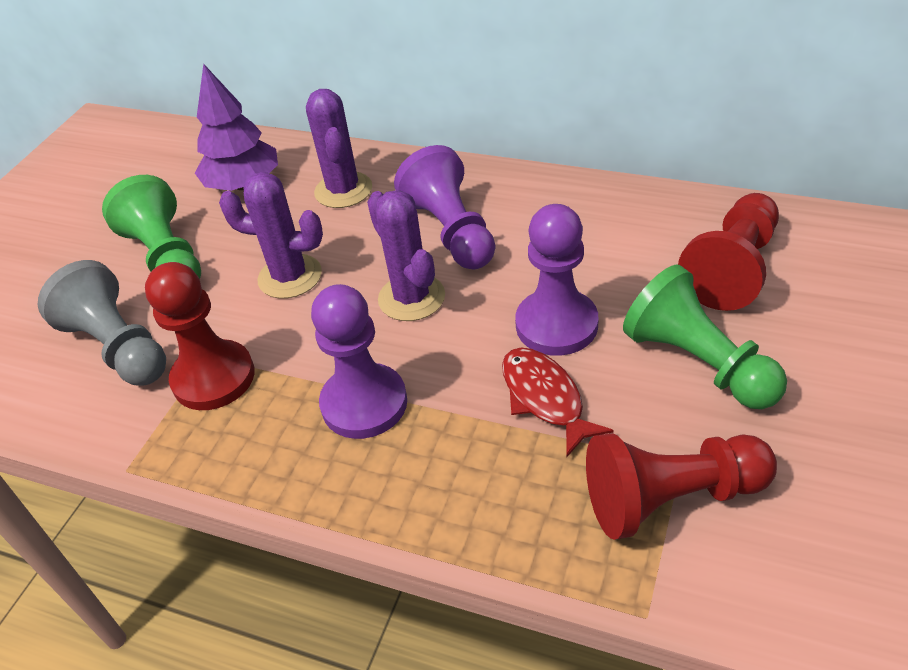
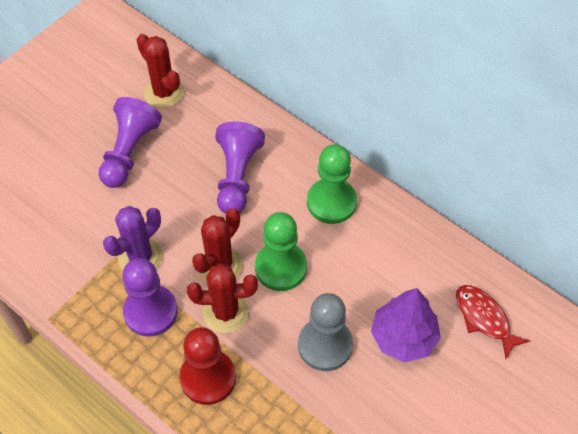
purple cactus: 3 -> 1
red cactus: 0 -> 3
red pawn: 3 -> 1

